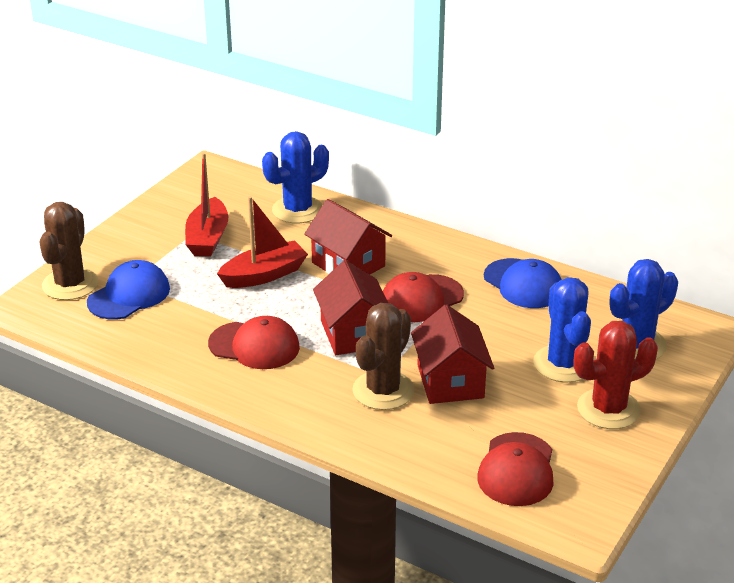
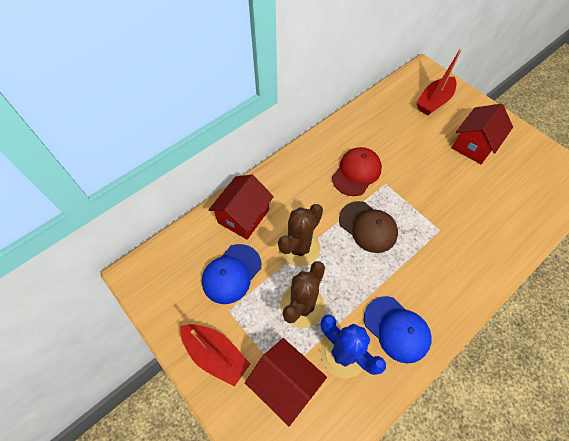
blue cactus: 3 -> 1
brown cap: 0 -> 1
red cactus: 1 -> 0
red cap: 3 -> 1

